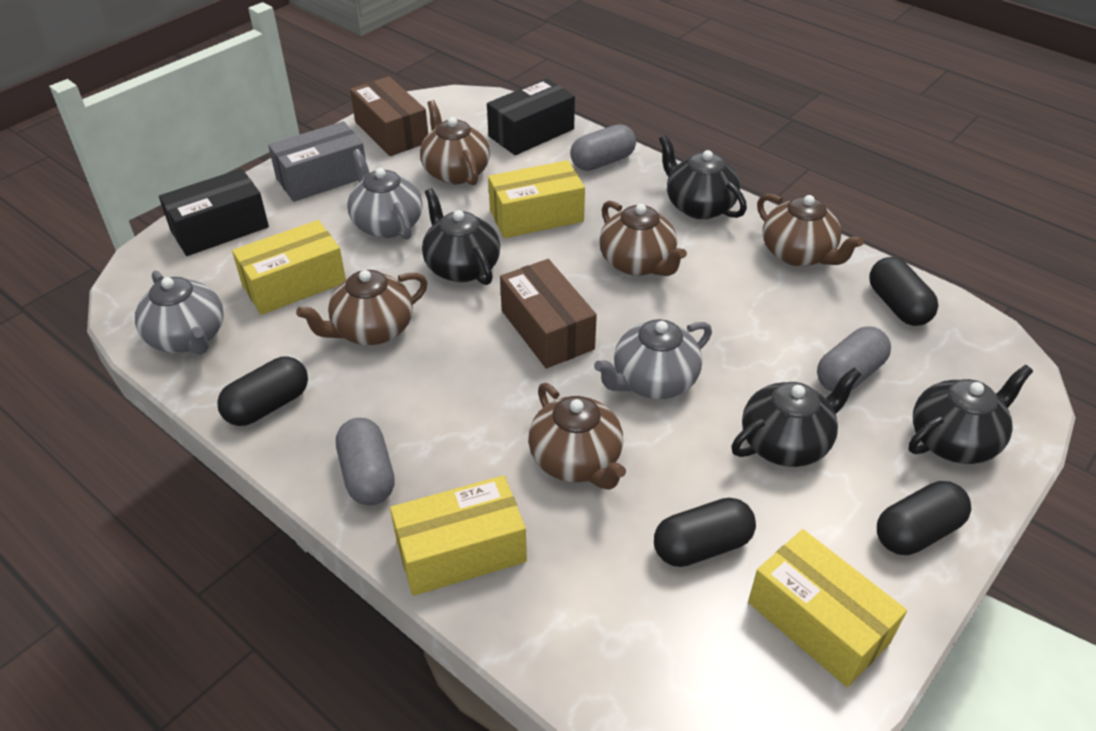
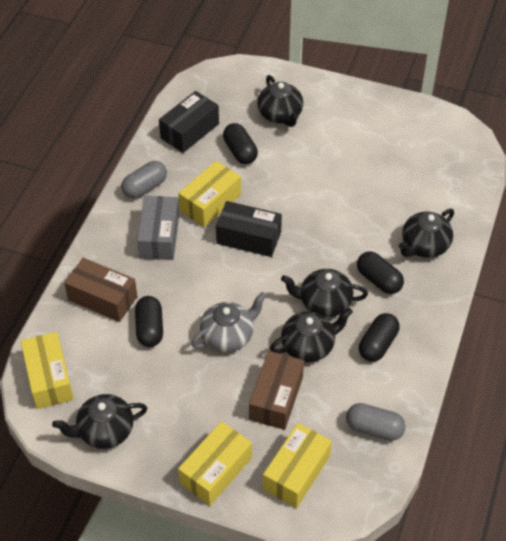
black teapot: 4 -> 5
brown teapot: 5 -> 0
grey capsule: 3 -> 2
grey teapot: 3 -> 1

